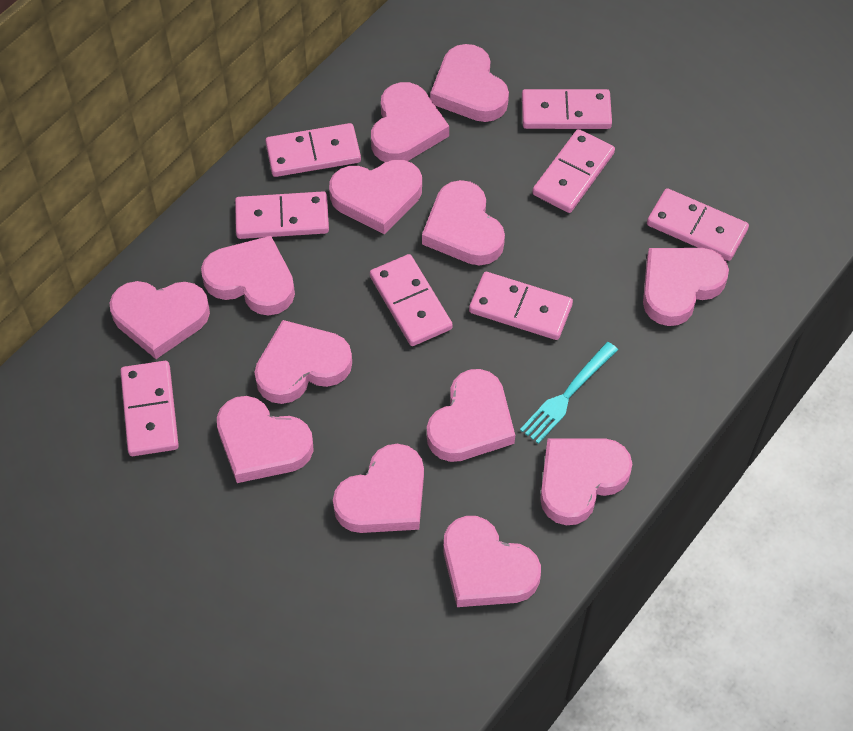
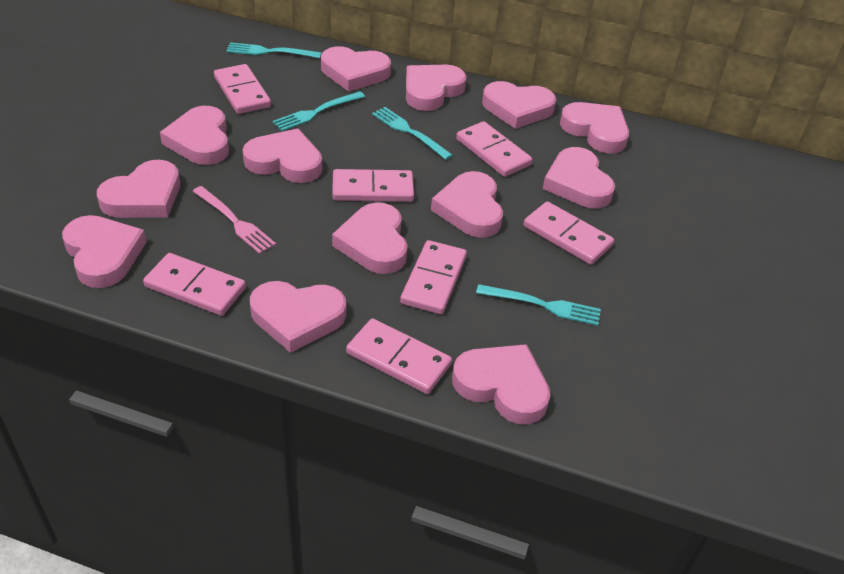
pink domino: 8 -> 7
pink fork: 0 -> 1
turquoise fork: 1 -> 4

